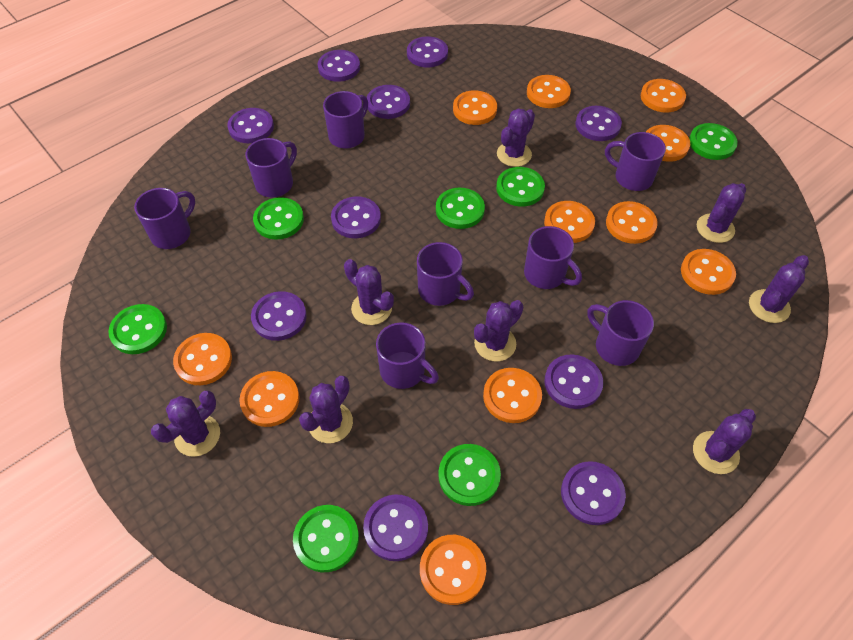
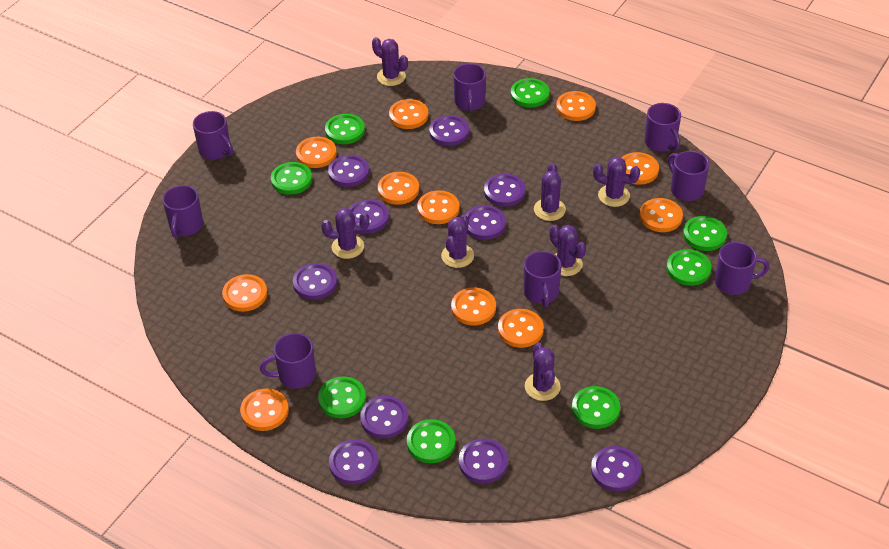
green button: 7 -> 8
purple cactus: 8 -> 7

